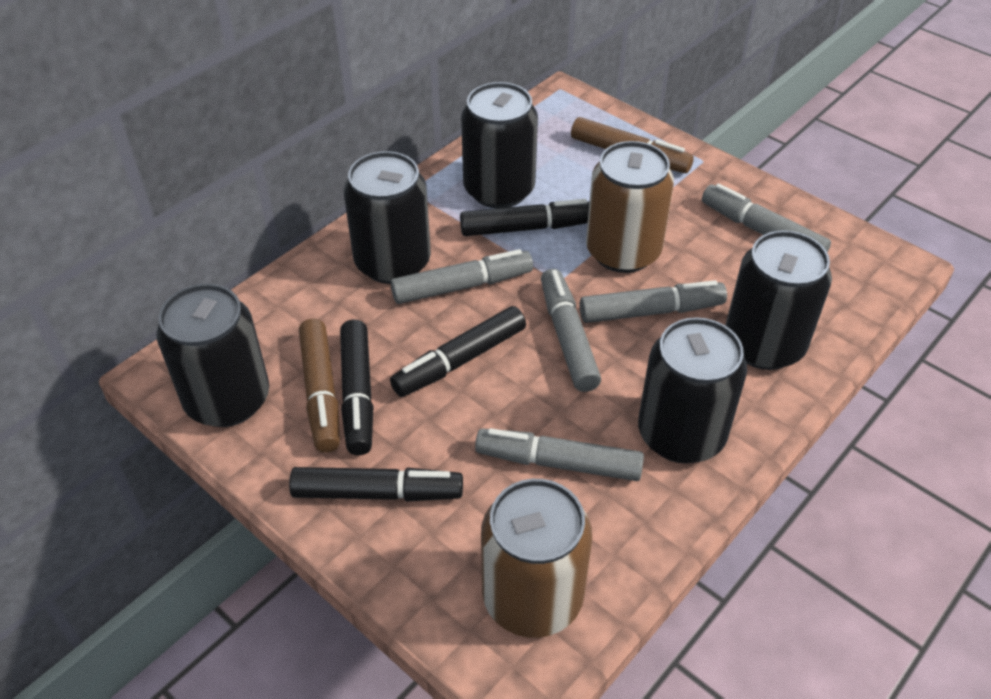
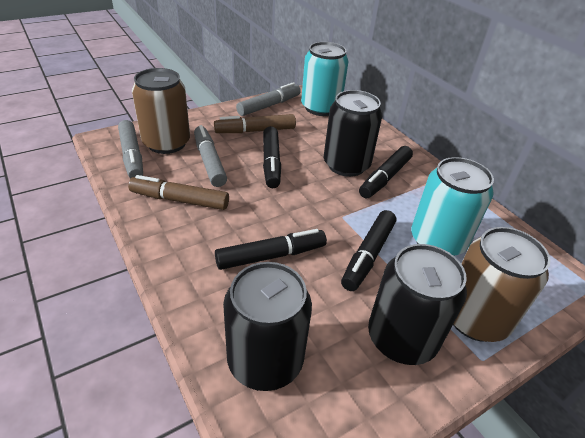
black can: 5 -> 3
grey marker: 5 -> 3
turquoise can: 0 -> 2

